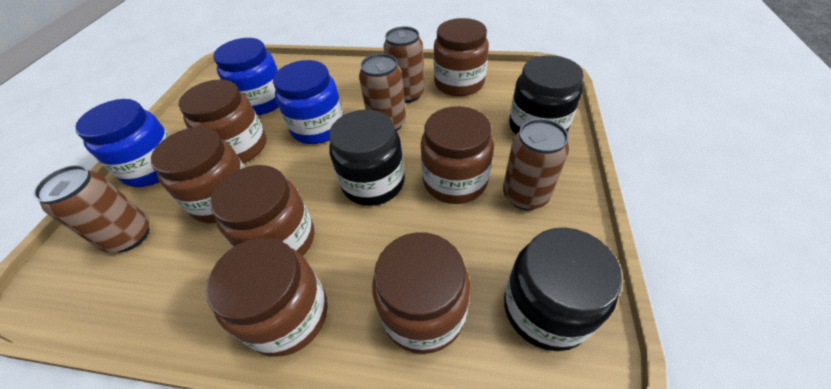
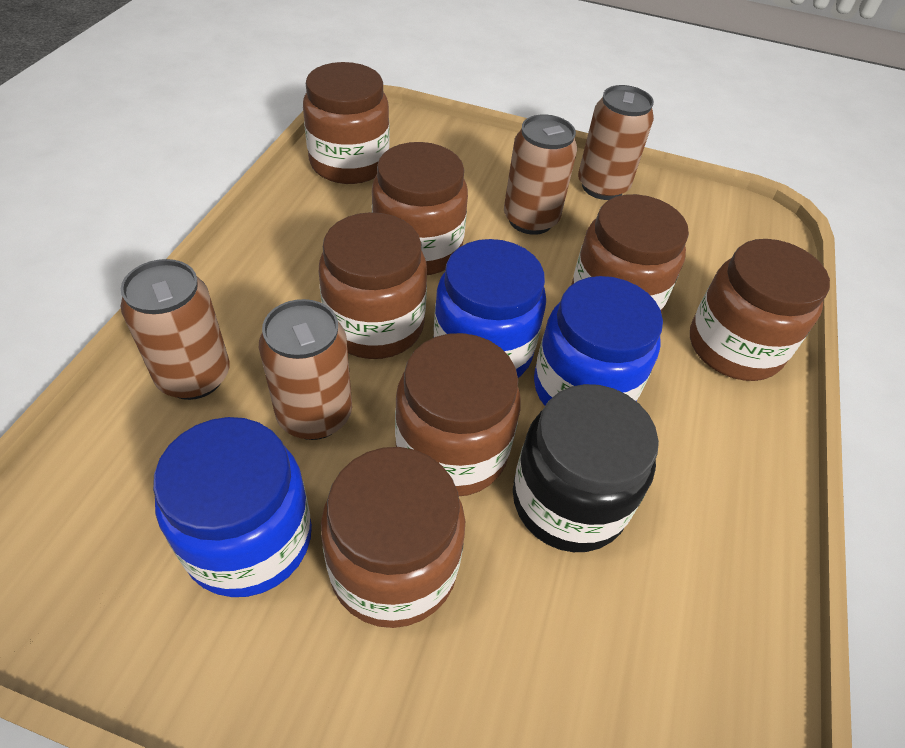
black jar: 3 -> 1

